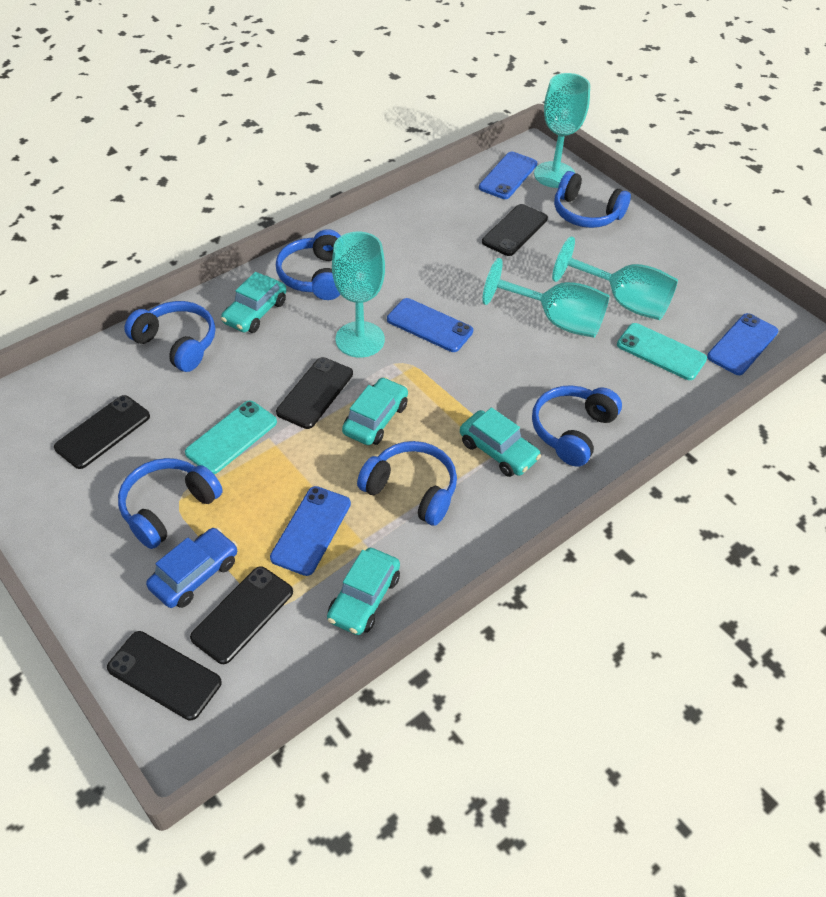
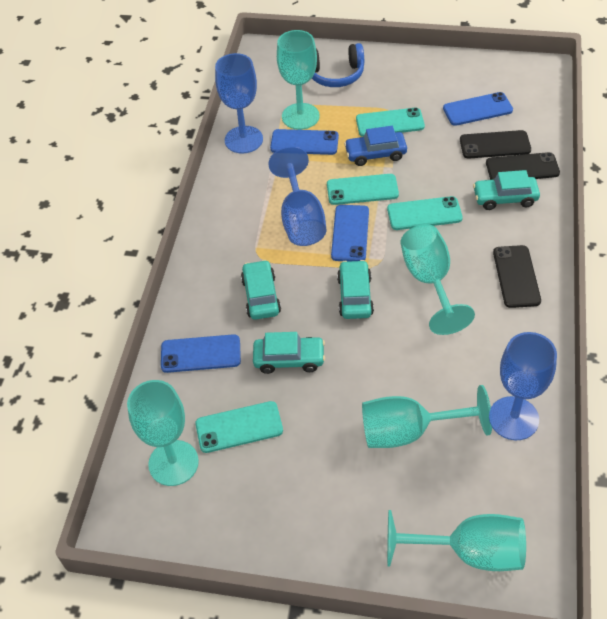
black phone: 5 -> 3
blue goblet: 0 -> 3
blue headphones: 6 -> 1
turquoise goblet: 4 -> 5
turquoise phone: 2 -> 4

